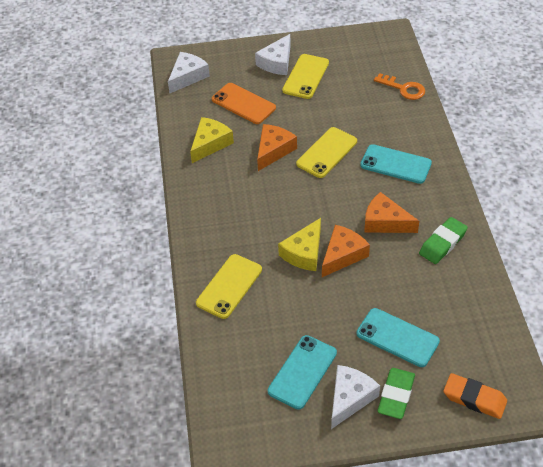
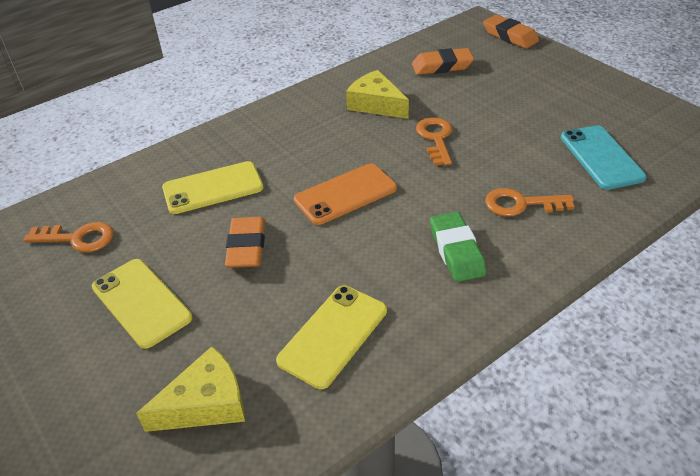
green eraser: 2 -> 1
orange cheese: 3 -> 0
orange eraser: 1 -> 3
orange key: 1 -> 3
turquoise phone: 3 -> 1
white cheese: 3 -> 0

